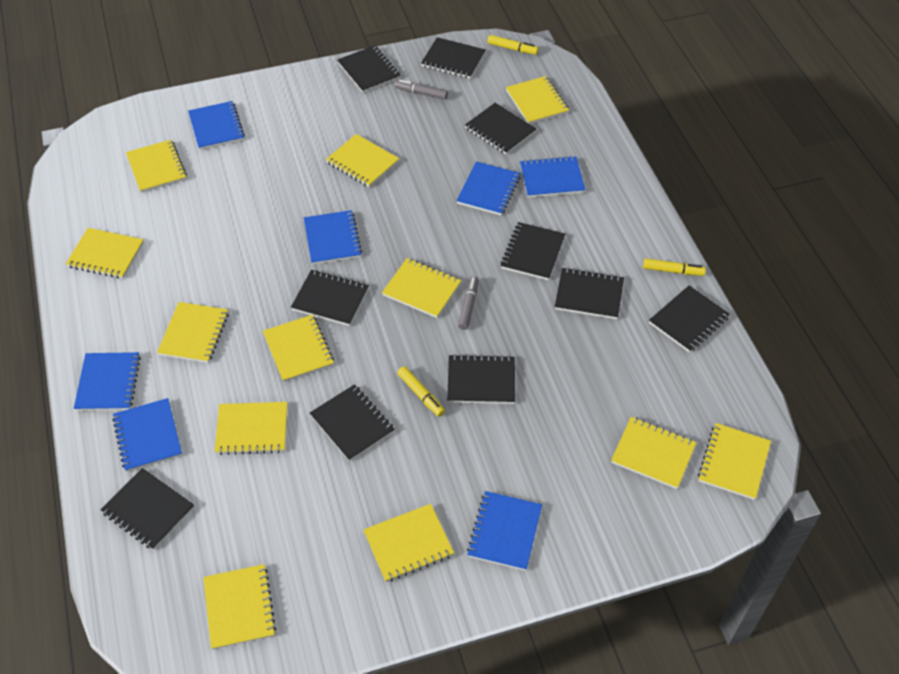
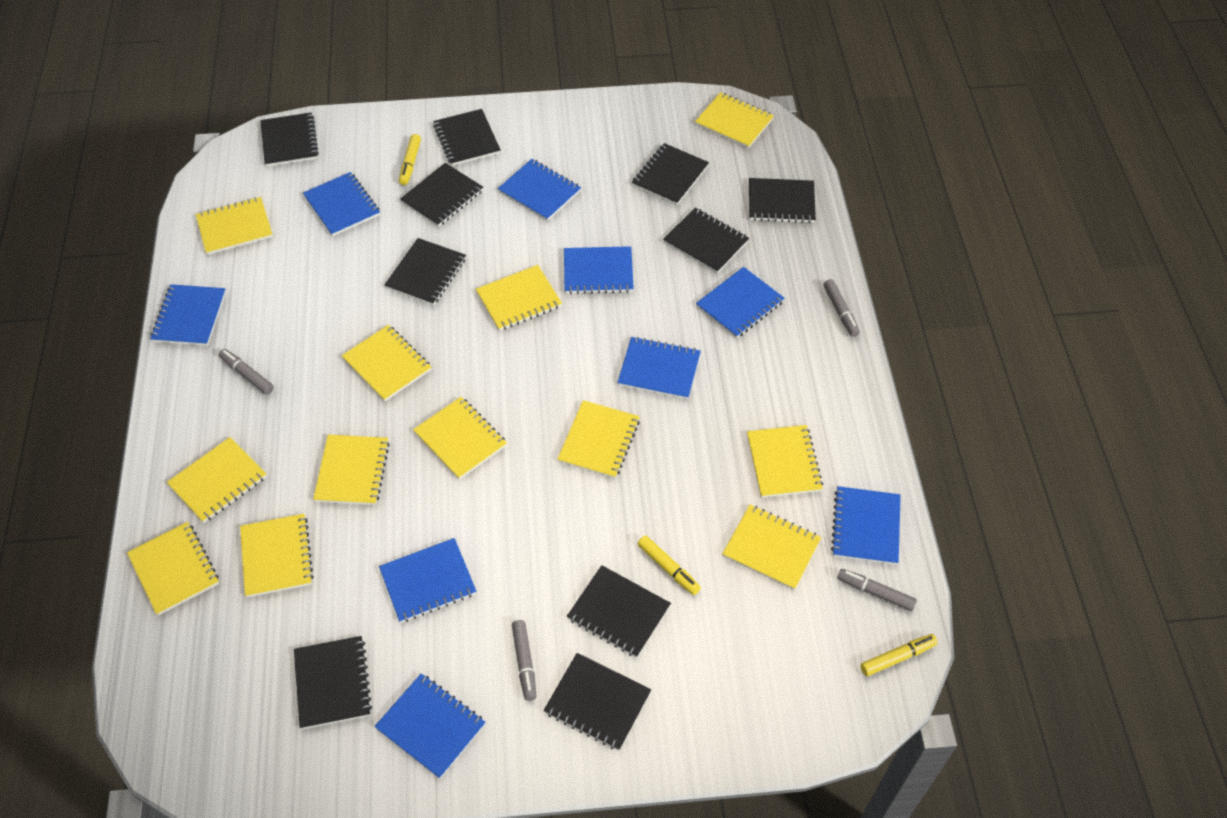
blue notebook: 7 -> 9
grey marker: 2 -> 4

